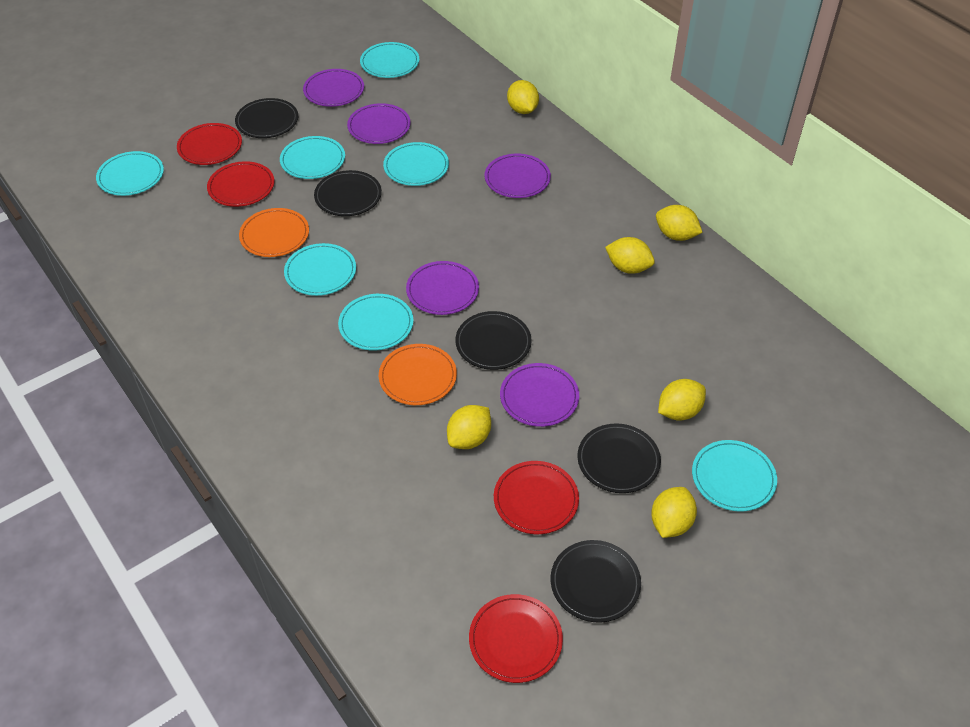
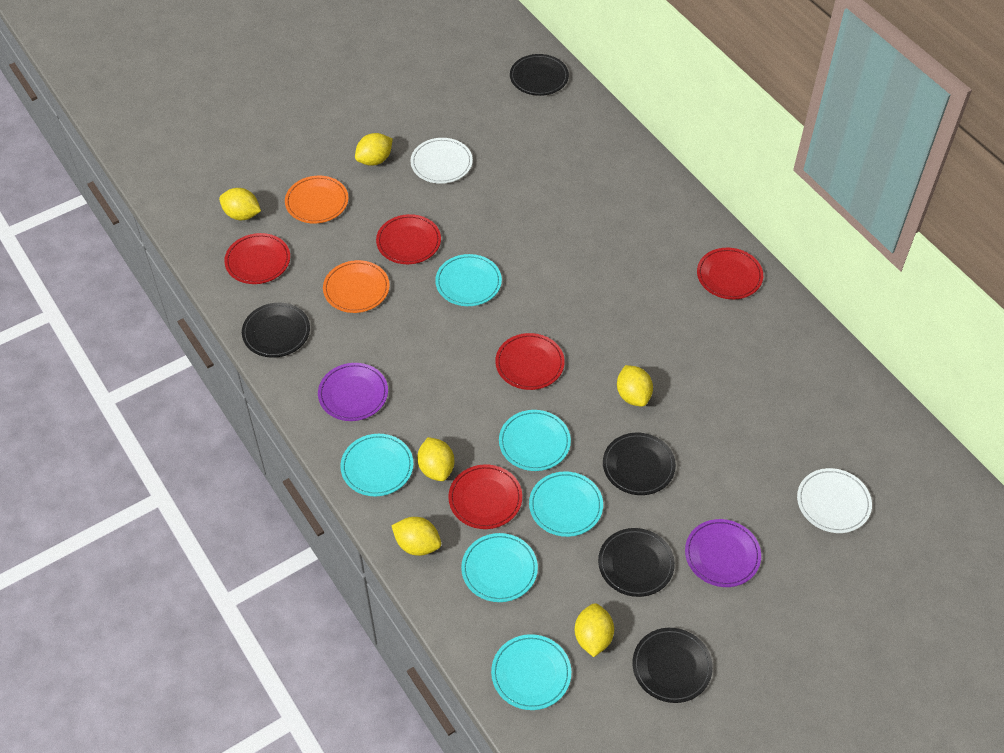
purple plate: 5 -> 2
red plate: 4 -> 5
turquoise plate: 7 -> 6
white plate: 0 -> 2

